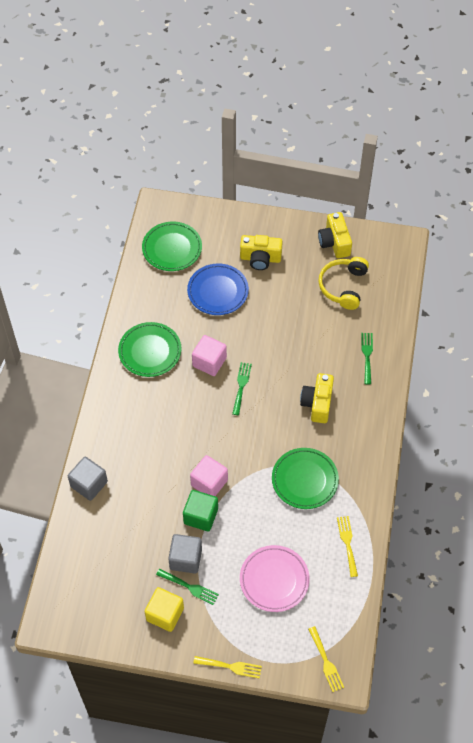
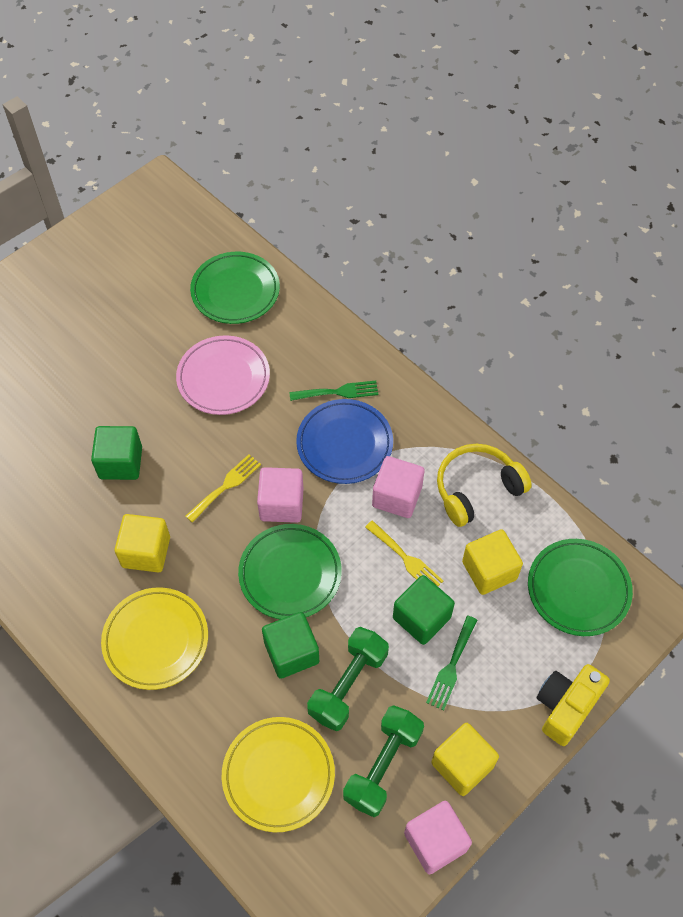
green cube: 1 -> 3
green dumbbell: 0 -> 2
green fork: 3 -> 2
grey cube: 2 -> 0
pink cube: 2 -> 3
yellow camera: 3 -> 1
yellow cube: 1 -> 3
yellow fork: 3 -> 2
yellow plate: 0 -> 2

